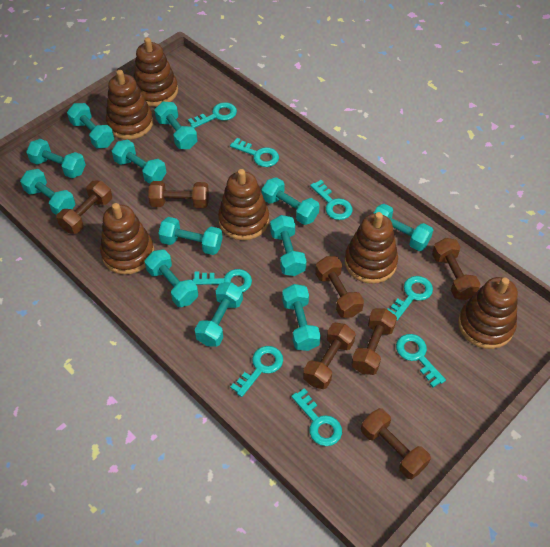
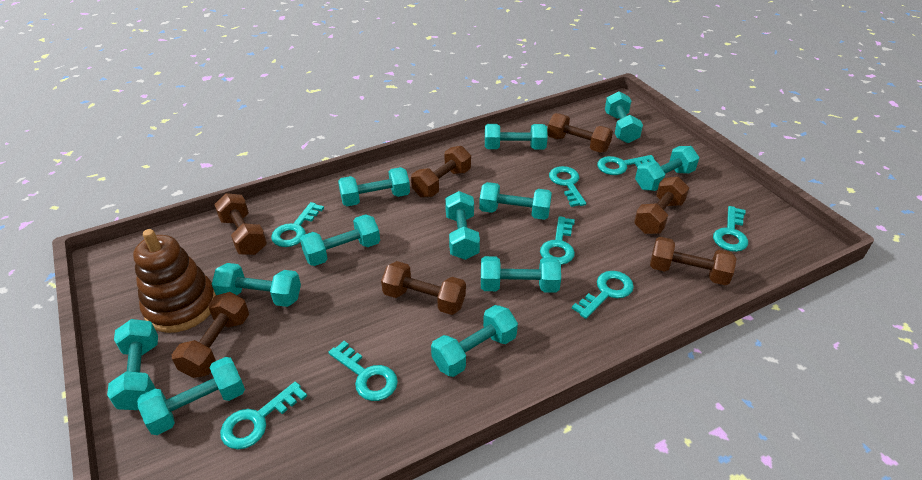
brown stacking toy: 6 -> 1

